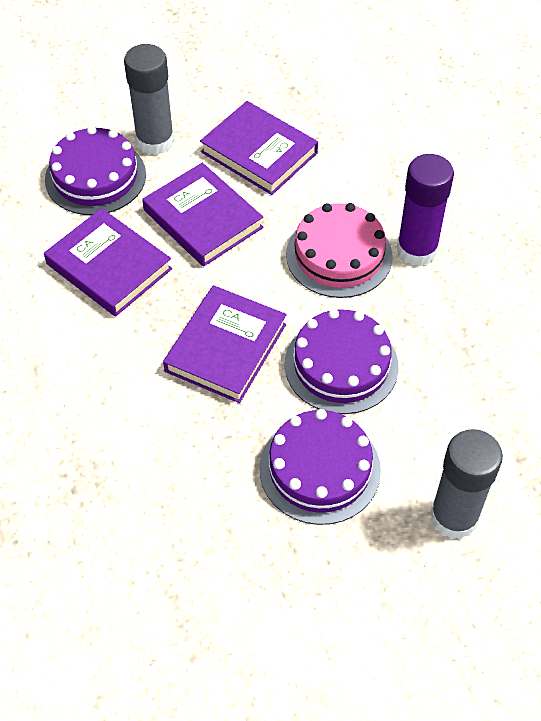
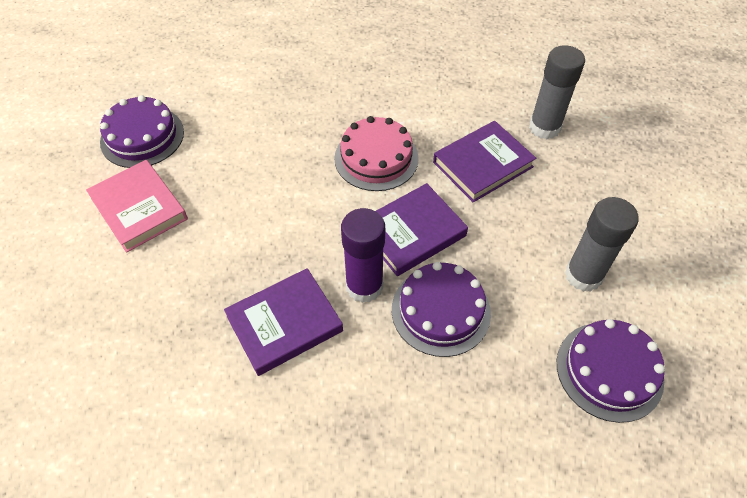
pink book: 0 -> 1
purple book: 4 -> 3

